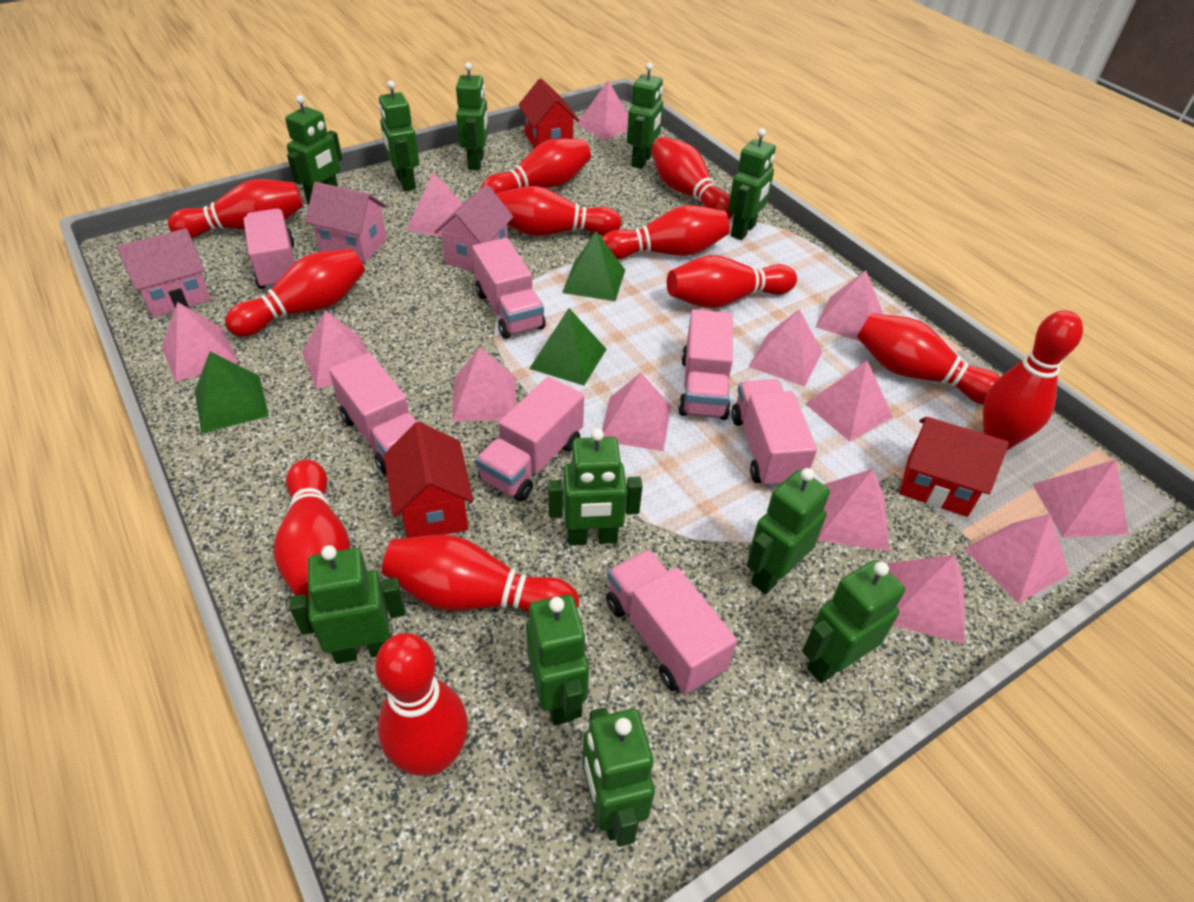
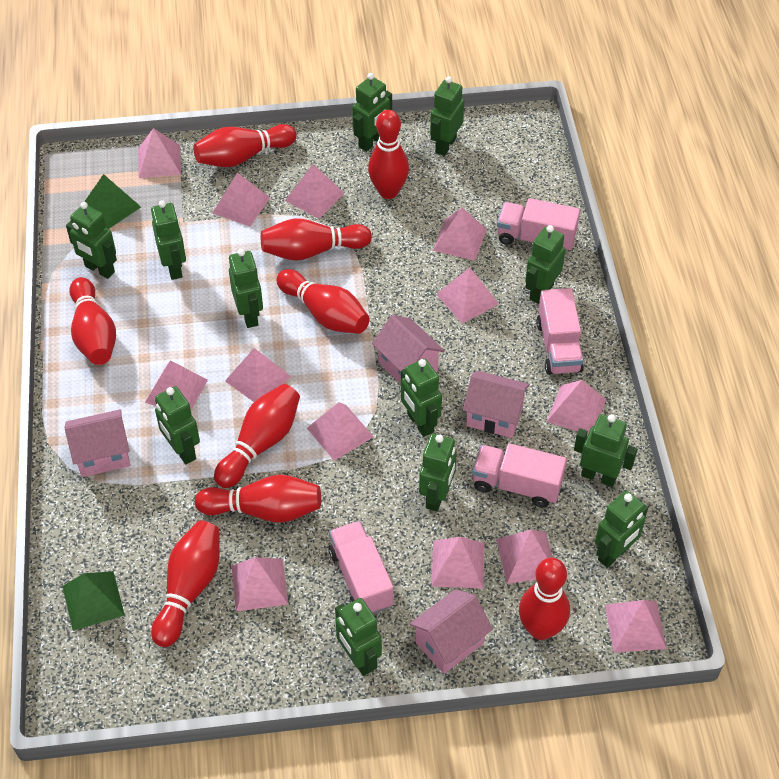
green pyramid: 3 -> 2
green robot: 11 -> 12
pink house: 3 -> 4
pink truck: 7 -> 4
red bowling pin: 12 -> 9
red house: 3 -> 0

